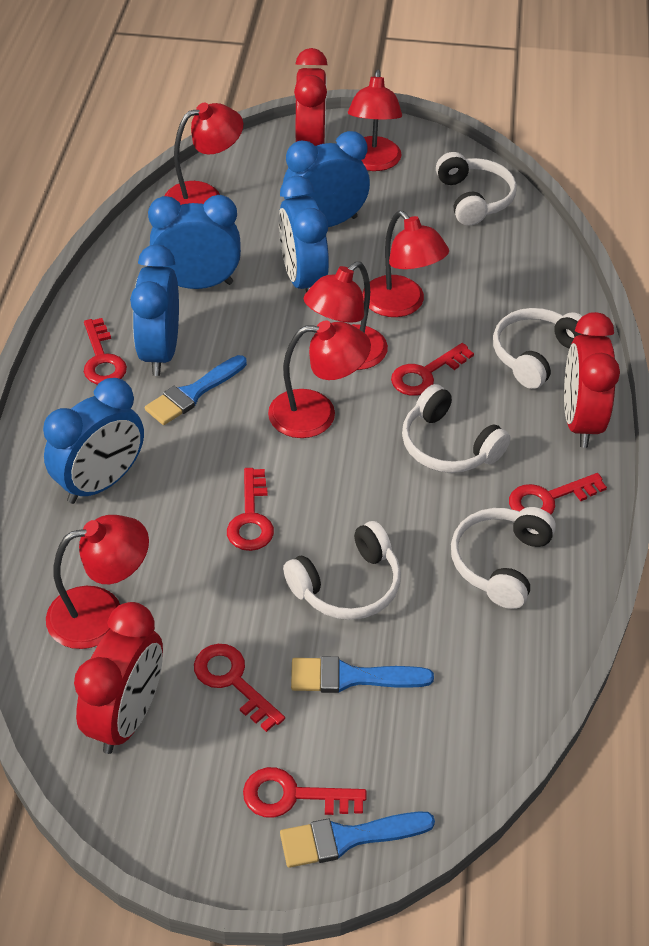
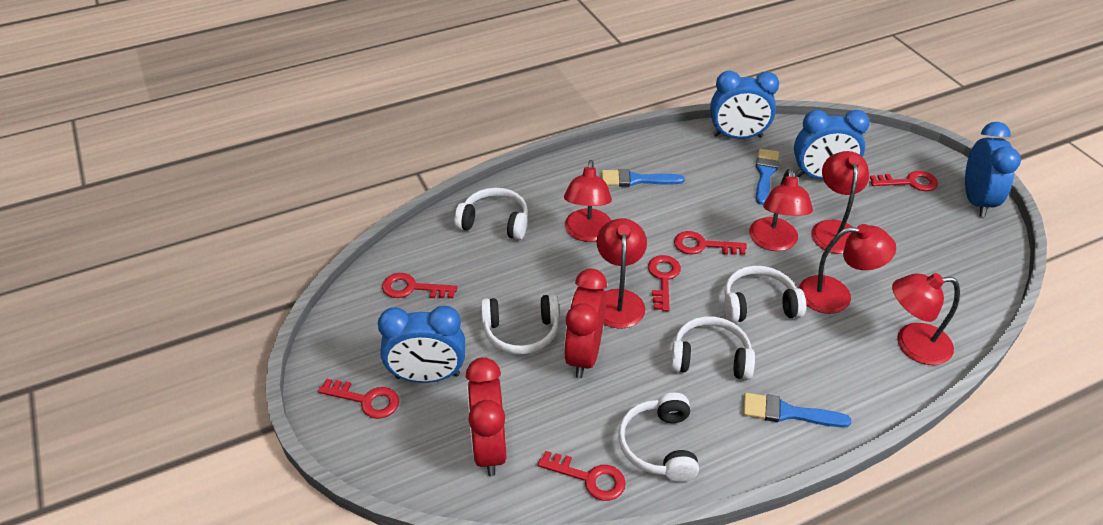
blue clock: 5 -> 4
red clock: 3 -> 2

